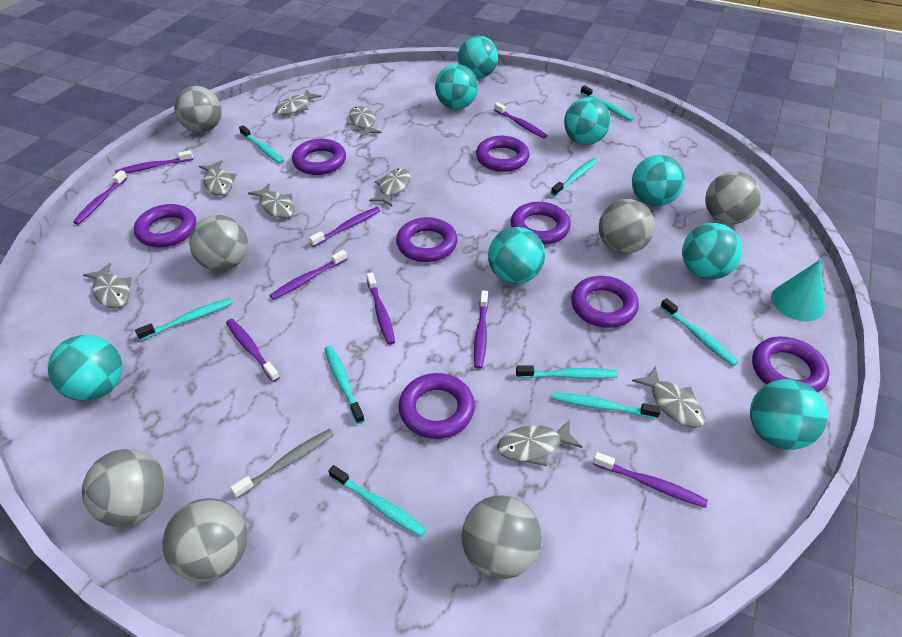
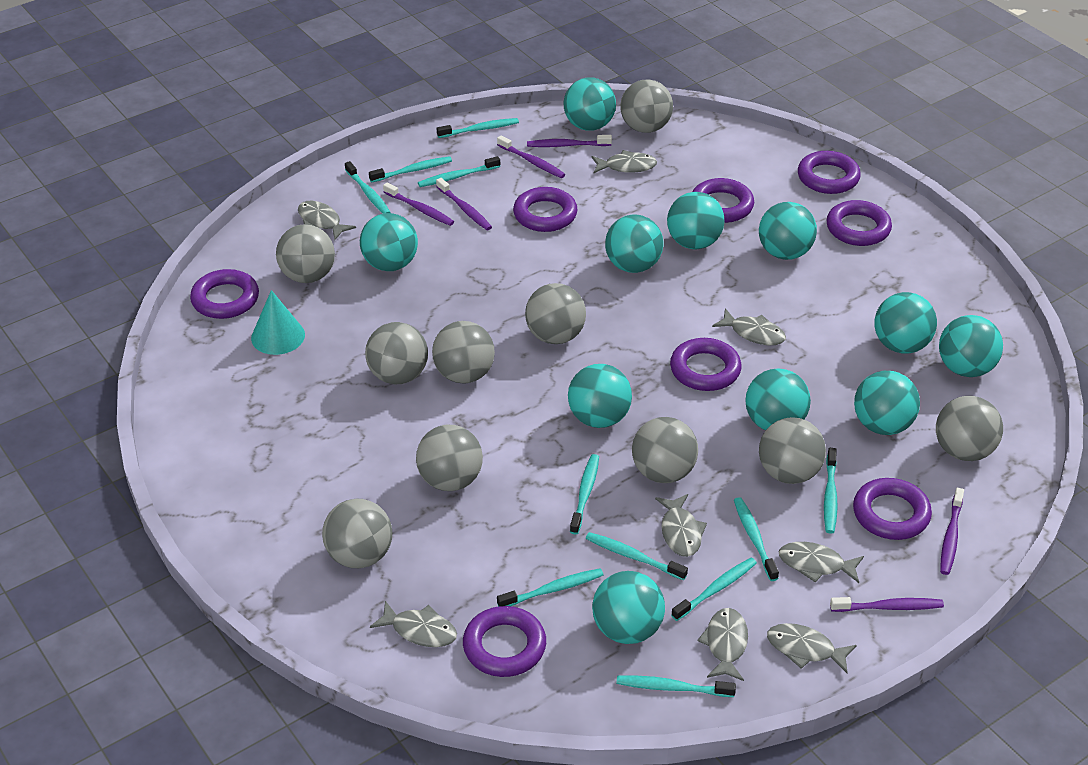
grey ball: 7 -> 10
grey toothbrush: 1 -> 0
purple toothbrush: 9 -> 6
turquoise ball: 8 -> 11
turquoise toothbrush: 9 -> 11

